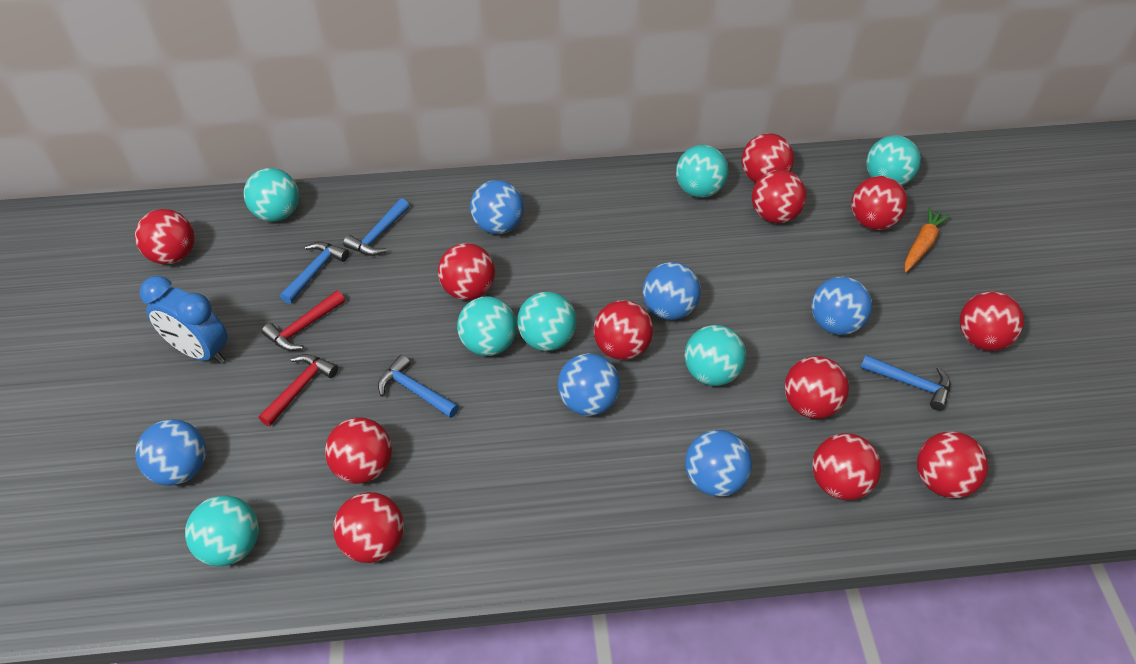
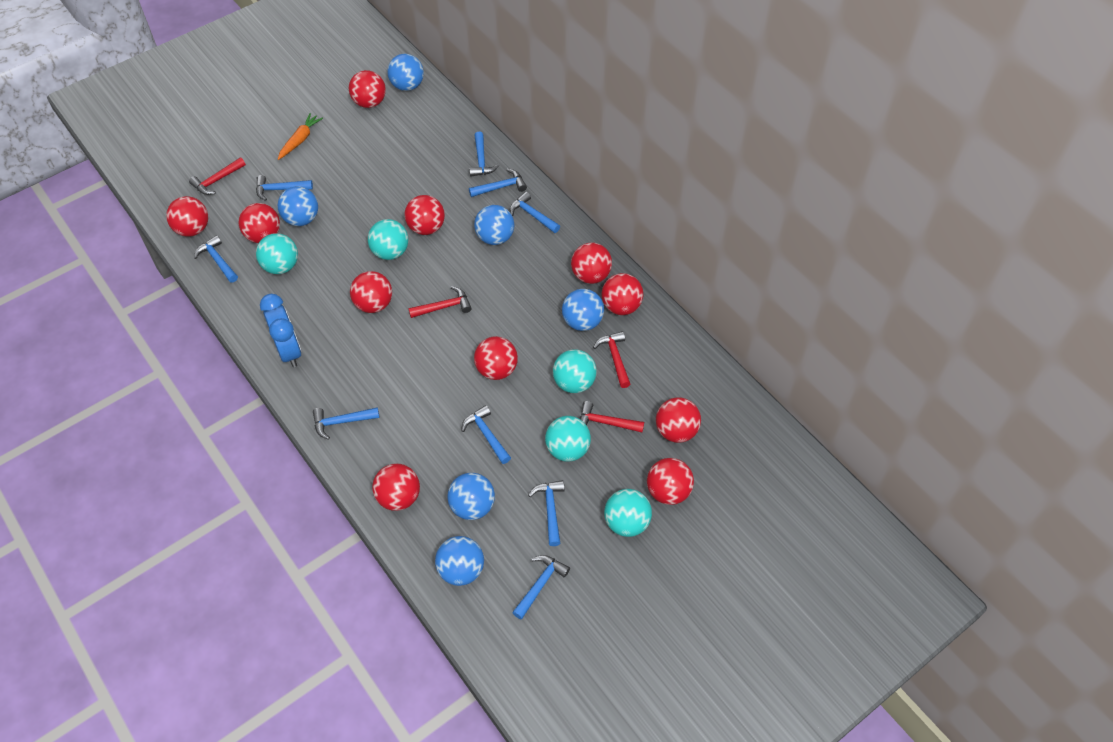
blue hammer: 4 -> 9
red ball: 12 -> 11
red hammer: 2 -> 4
turquoise ball: 7 -> 5

